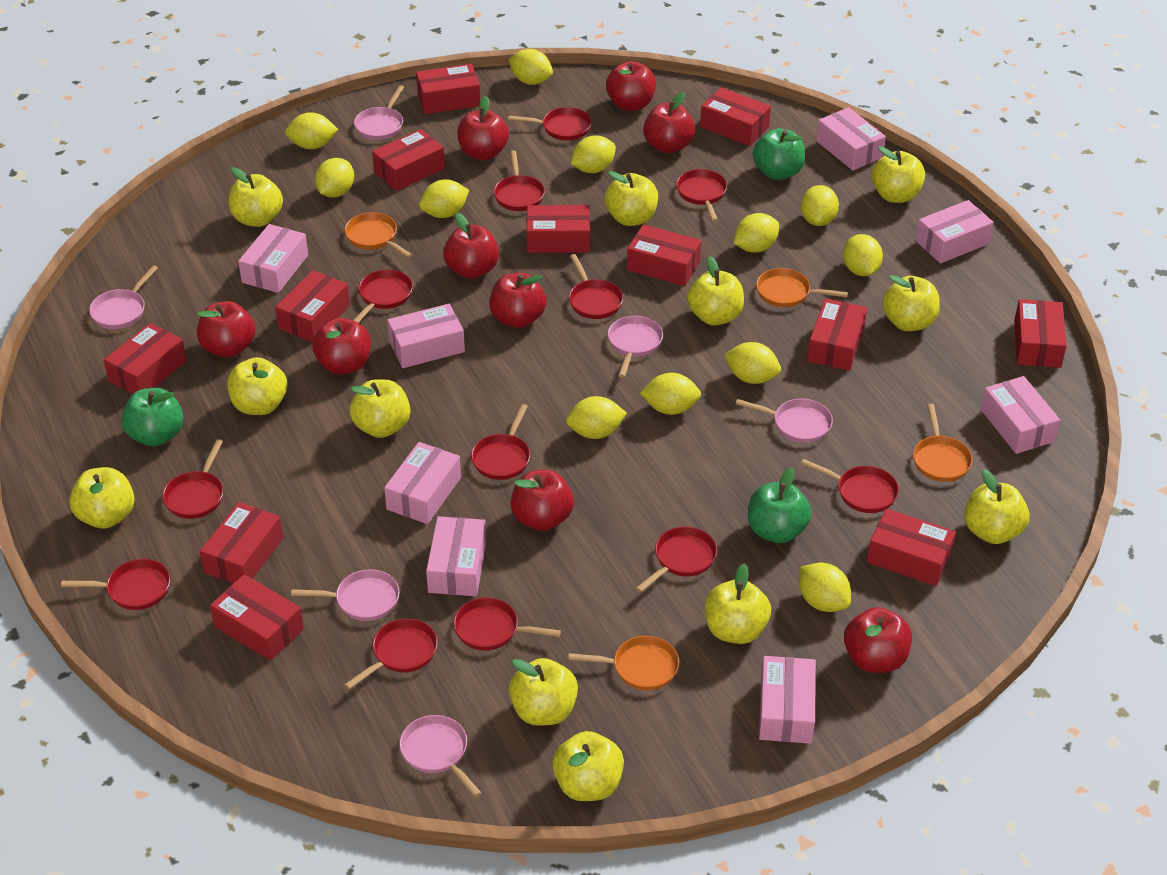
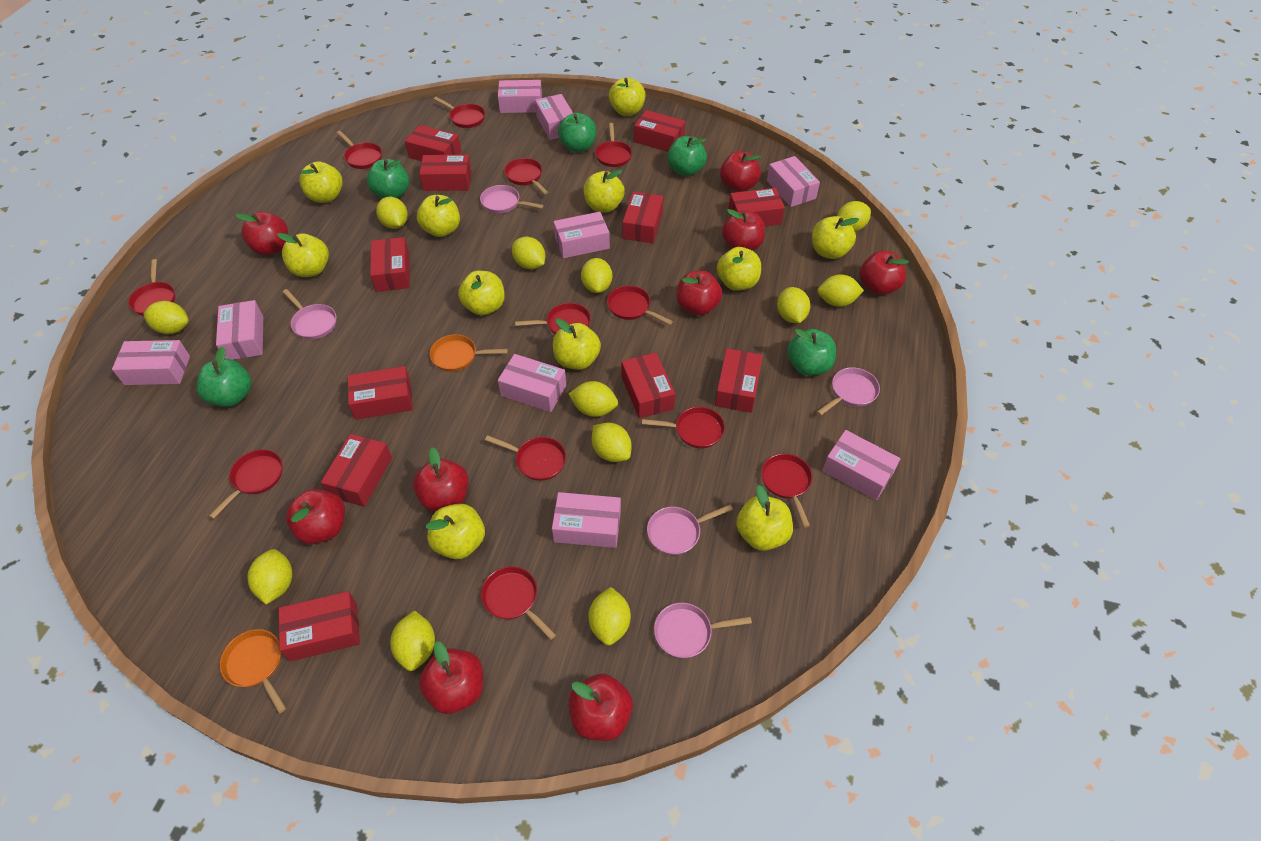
green apple: 3 -> 5
orange pan: 4 -> 2
pink box: 8 -> 9
pink pan: 6 -> 5
red box: 12 -> 11
yellow apple: 12 -> 11

